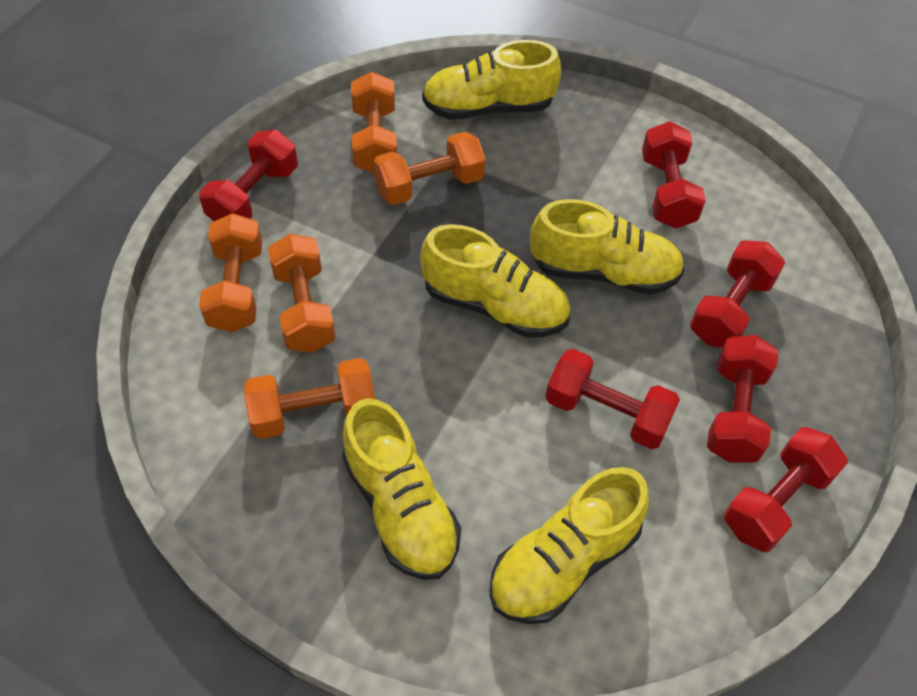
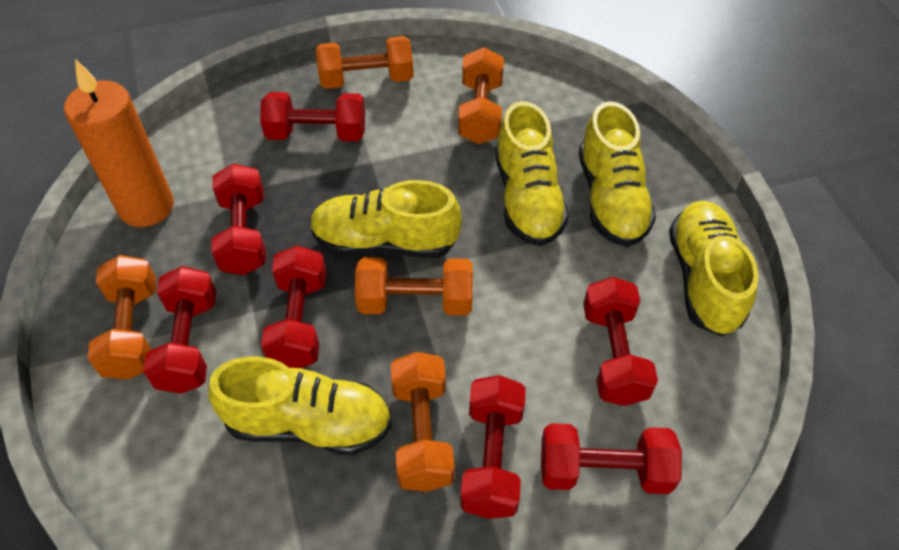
orange candle: 0 -> 1
red dumbbell: 6 -> 7

